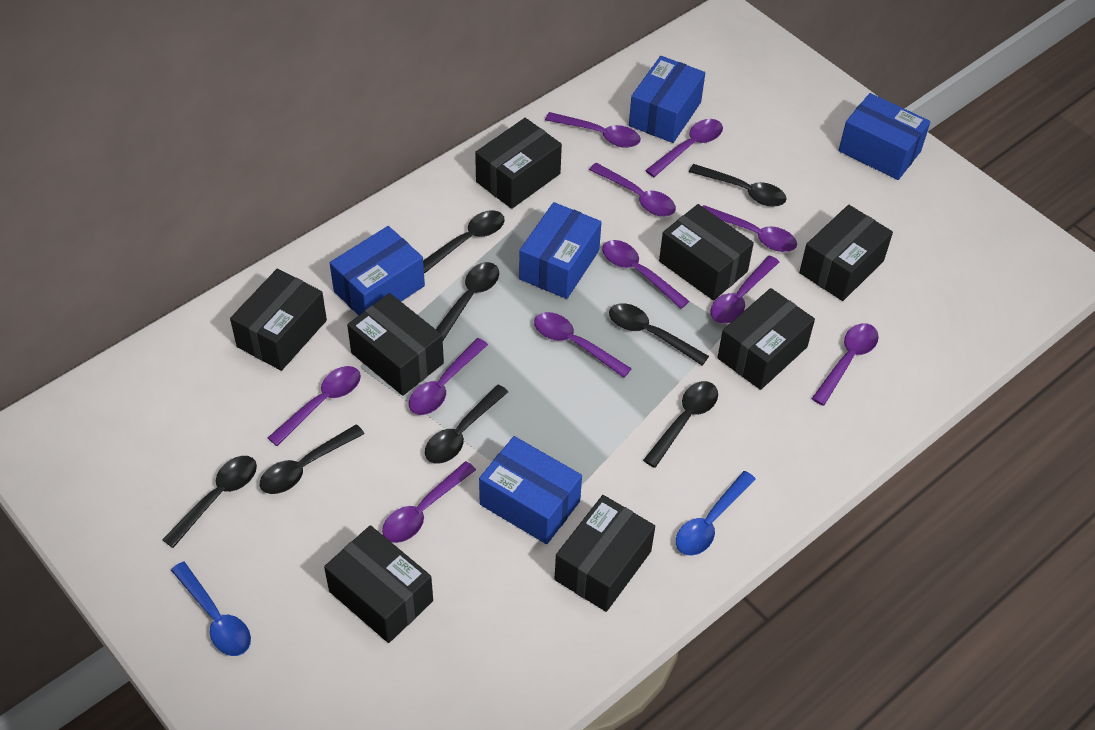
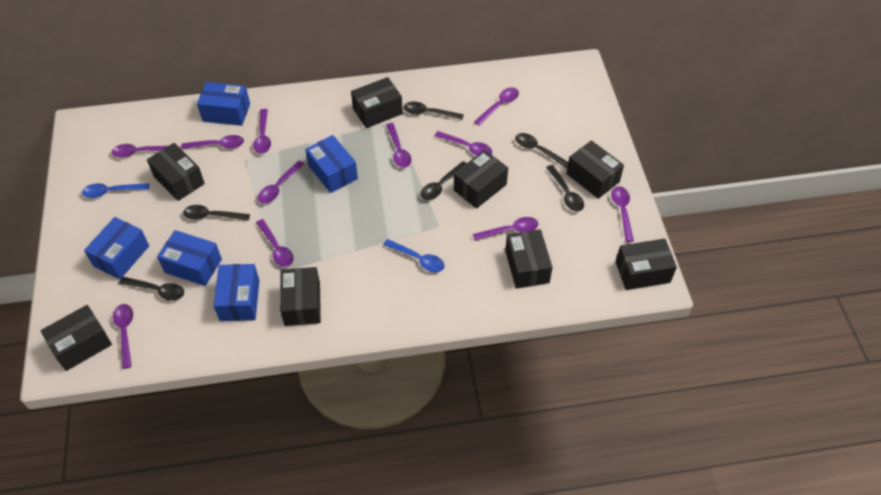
black spoon: 8 -> 6

